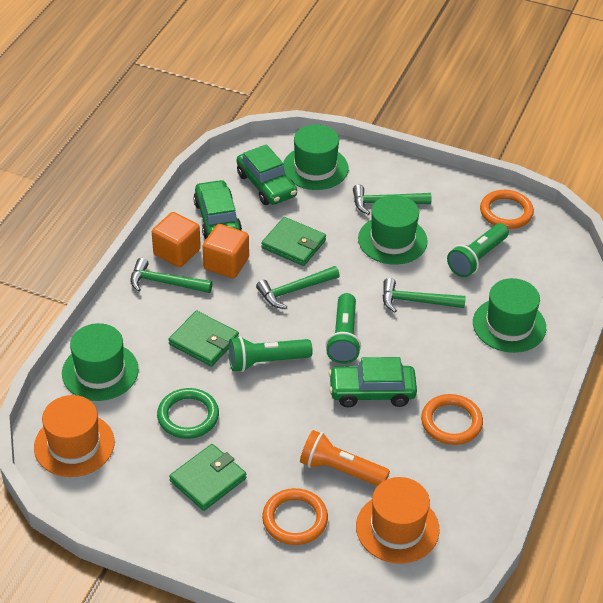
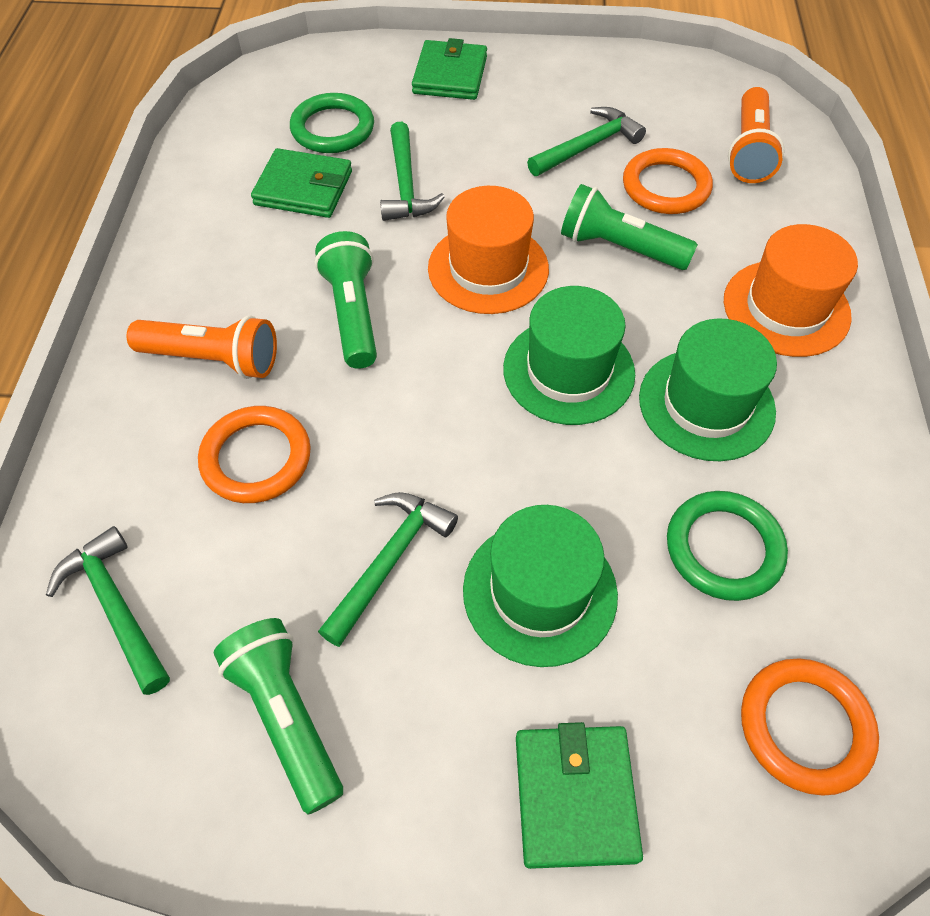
green car: 3 -> 0
green hat: 4 -> 3
green ring: 1 -> 2
orange cube: 2 -> 0
orange flashlight: 1 -> 2

